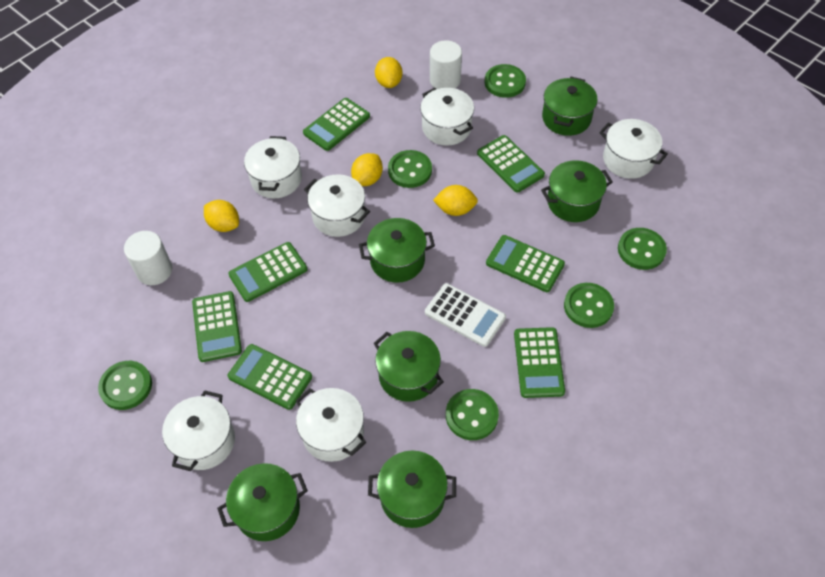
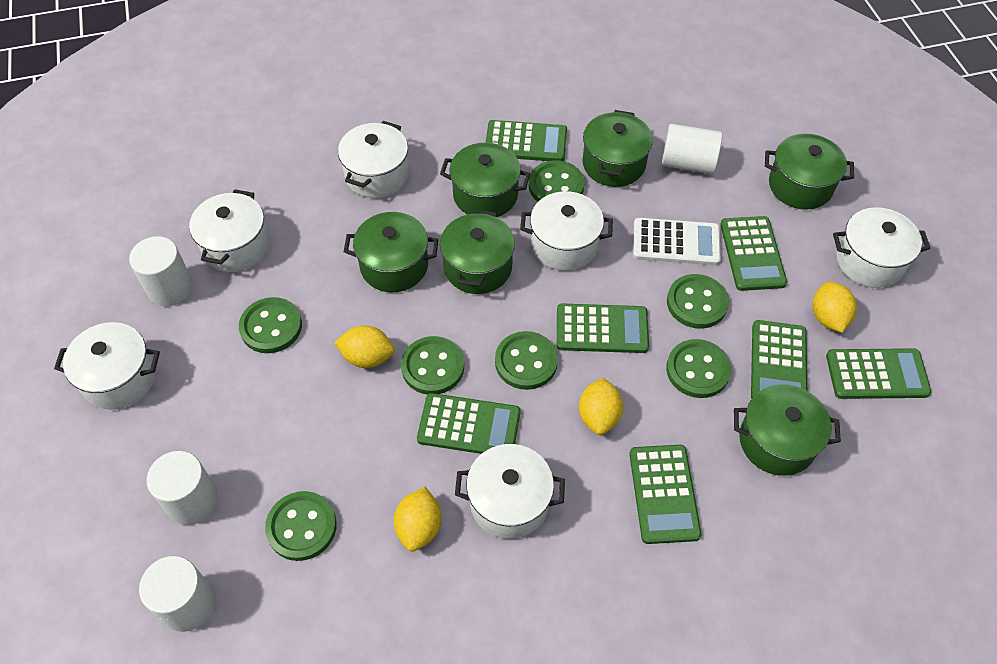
green button: 6 -> 7
white cylinder: 2 -> 4

